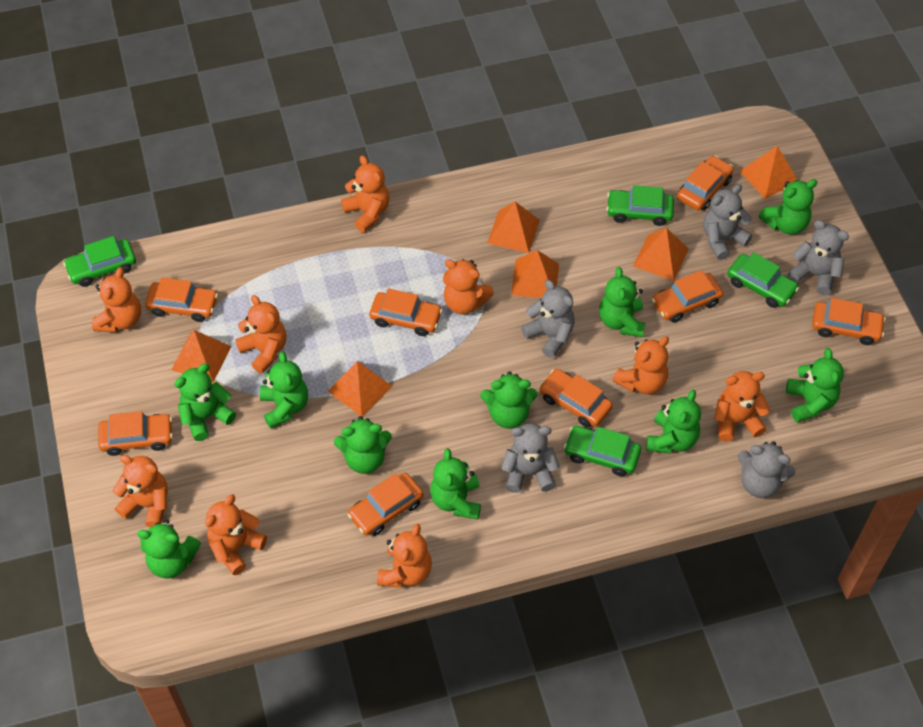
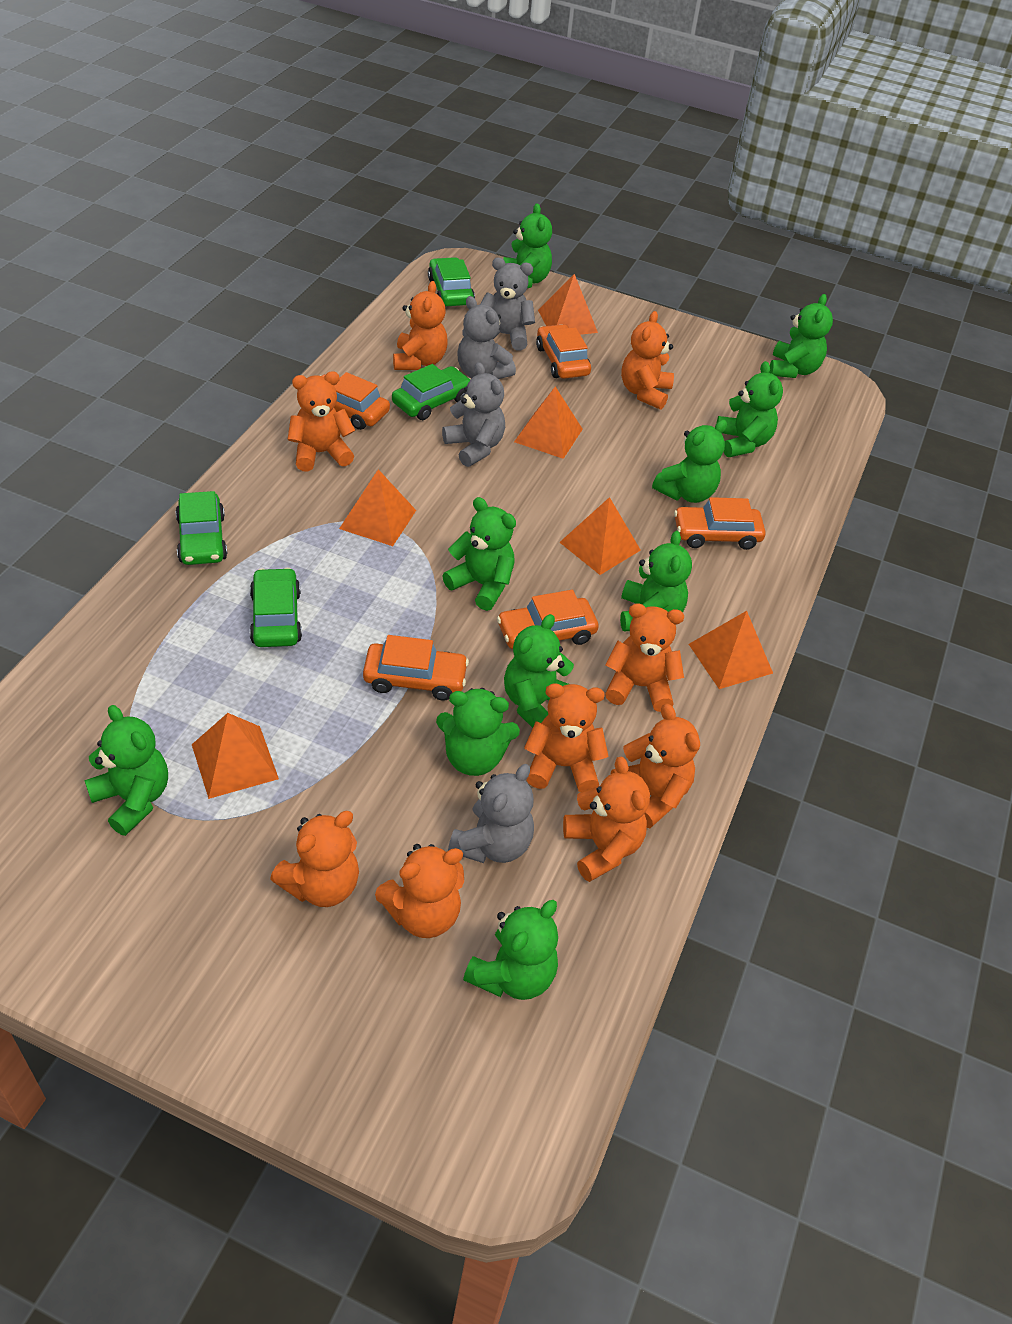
grey teddy bear: 5 -> 4
orange car: 8 -> 5

